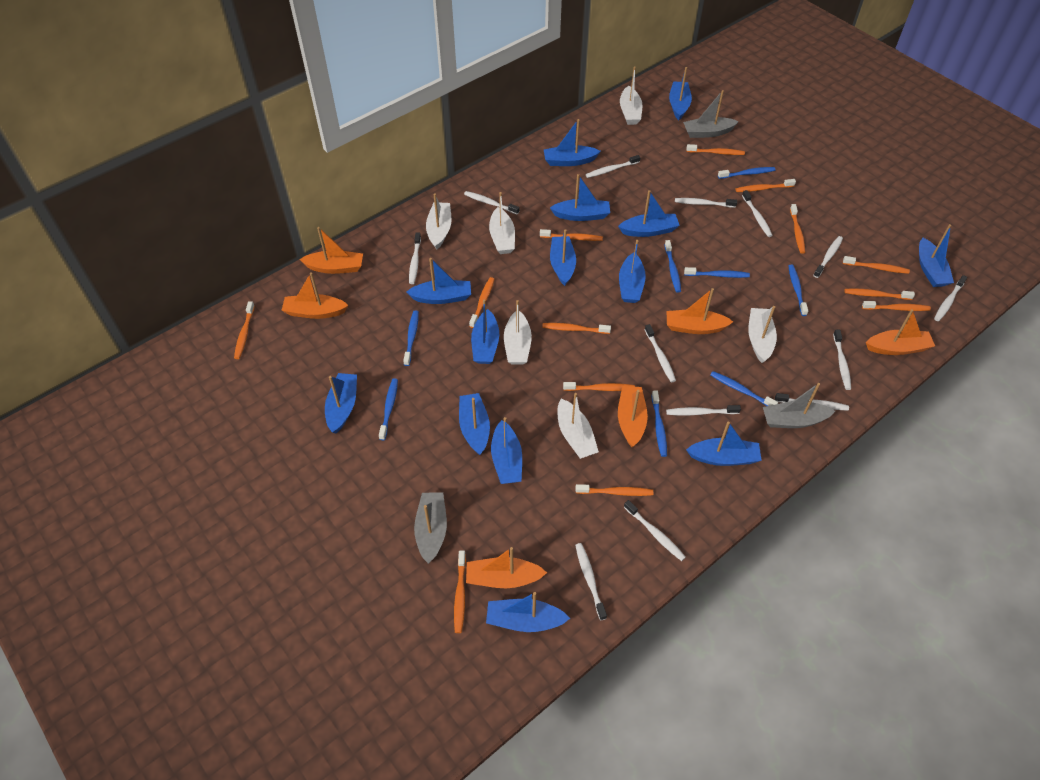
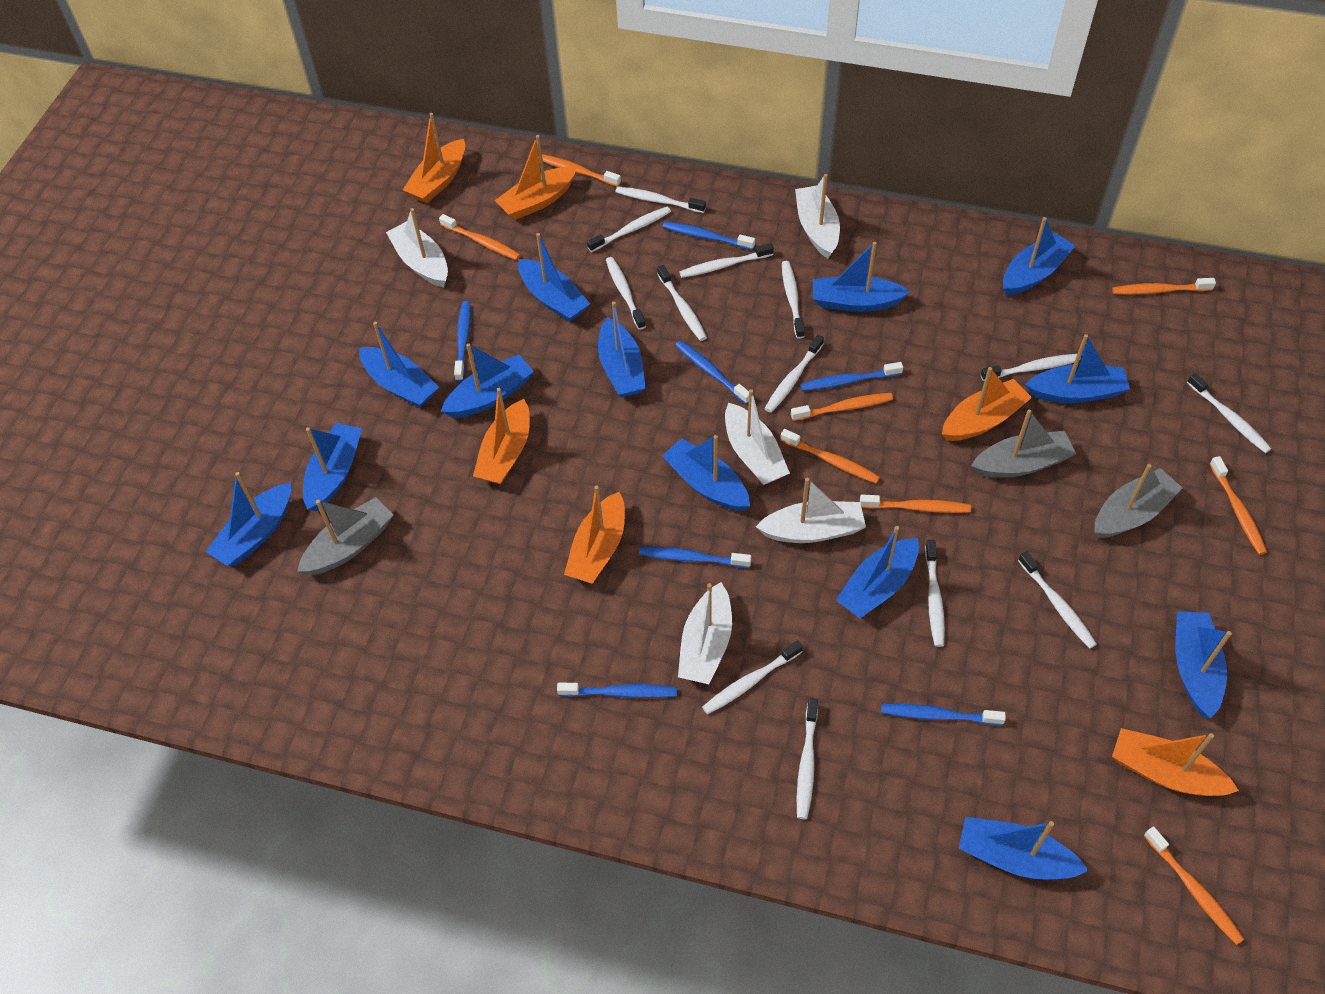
blue boat: 14 -> 13
blue toothbrush: 8 -> 7
orange toothbrush: 13 -> 8
white boat: 6 -> 5

